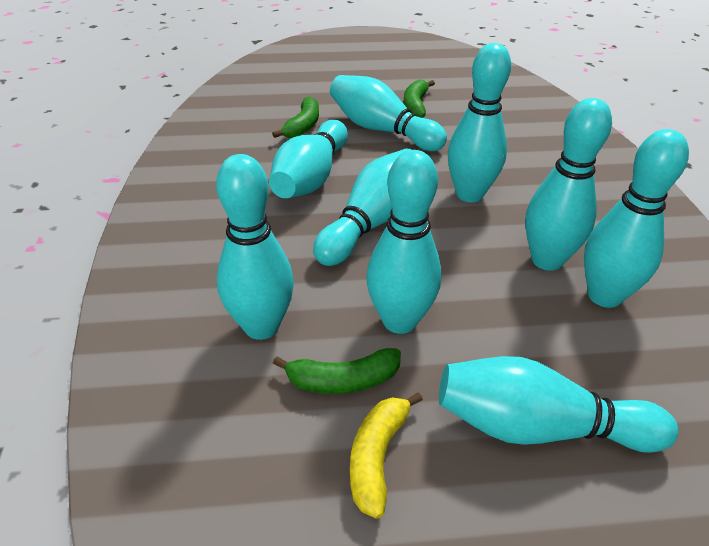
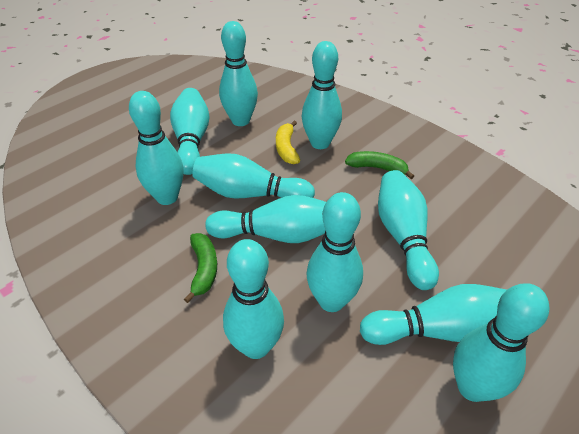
green banana: 3 -> 2
turquoise bowling pin: 9 -> 11

